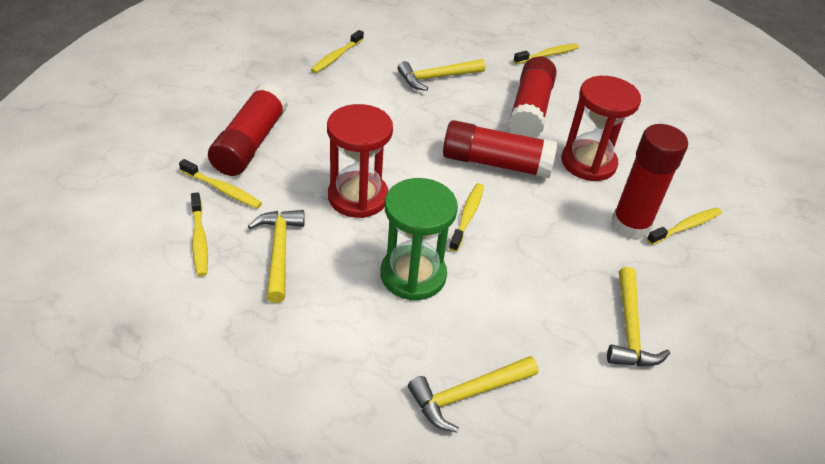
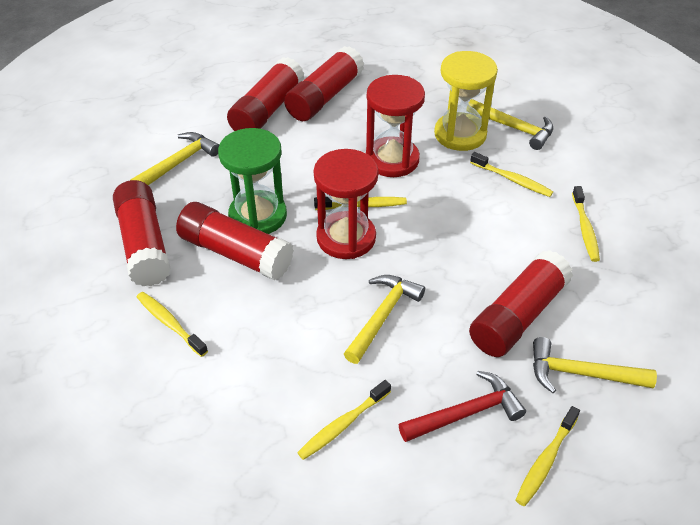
red glue stick: 4 -> 5
red hammer: 0 -> 1
yellow hourglass: 0 -> 1

